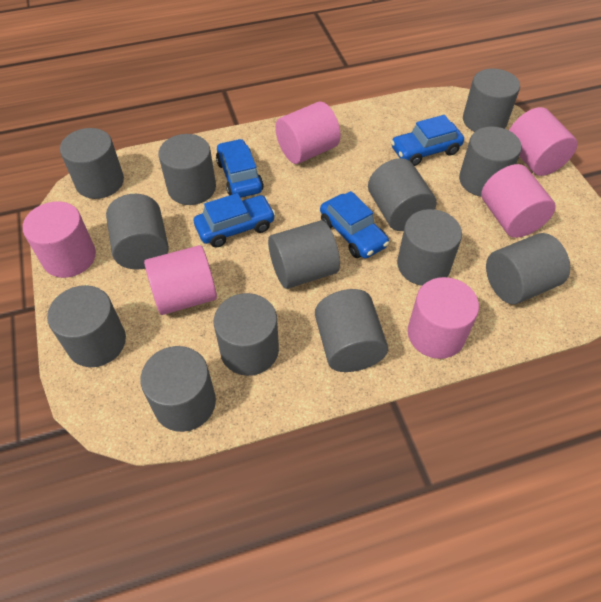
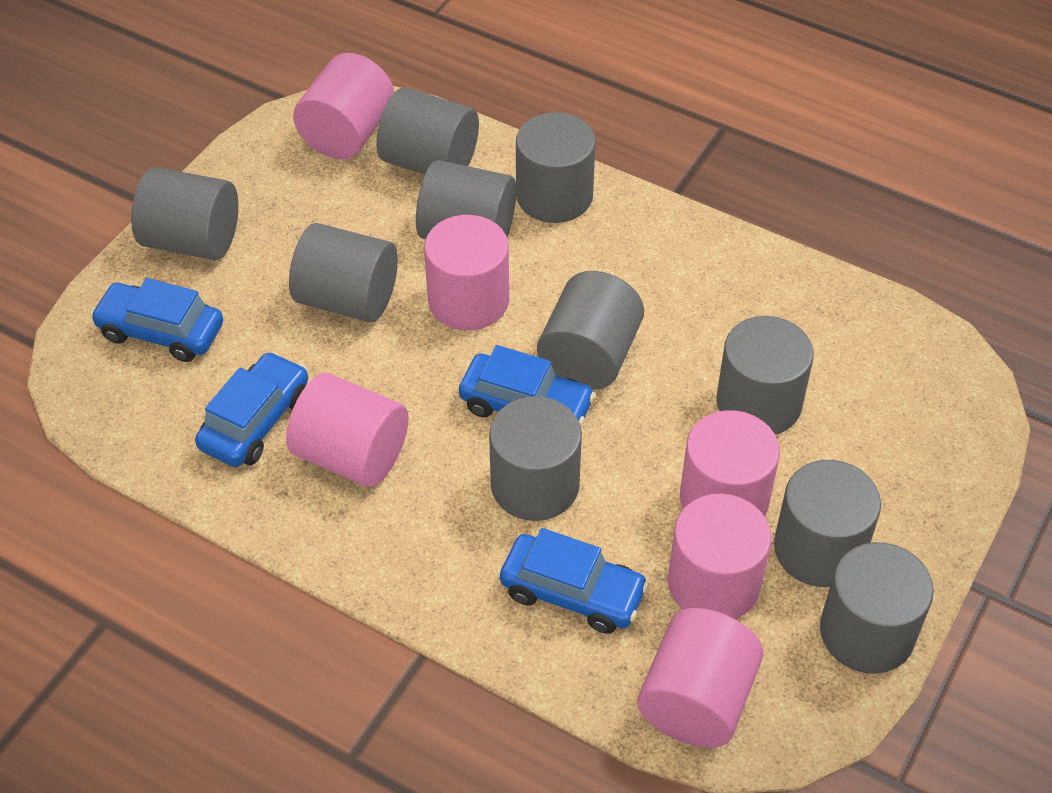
grey cylinder: 13 -> 10

